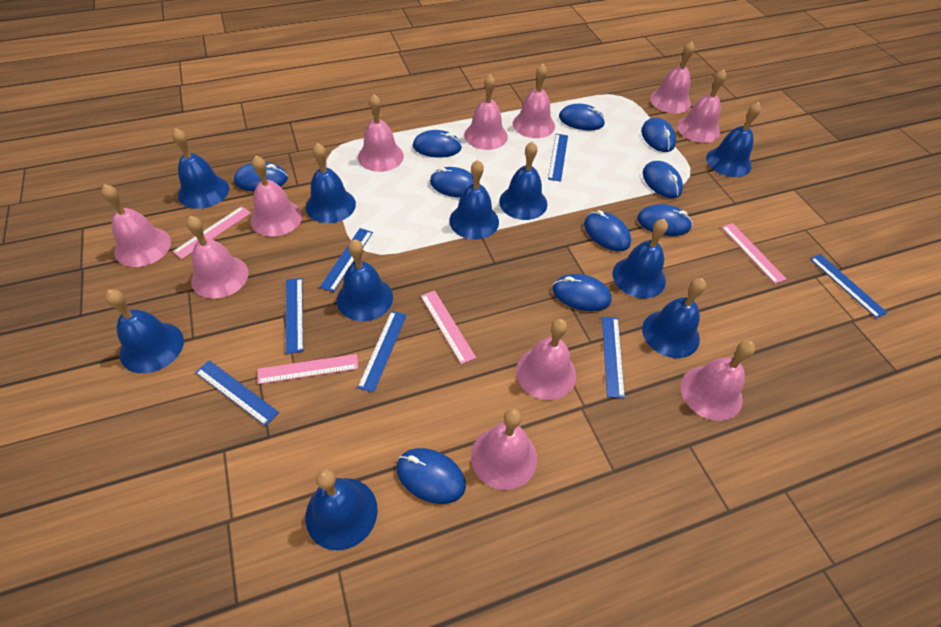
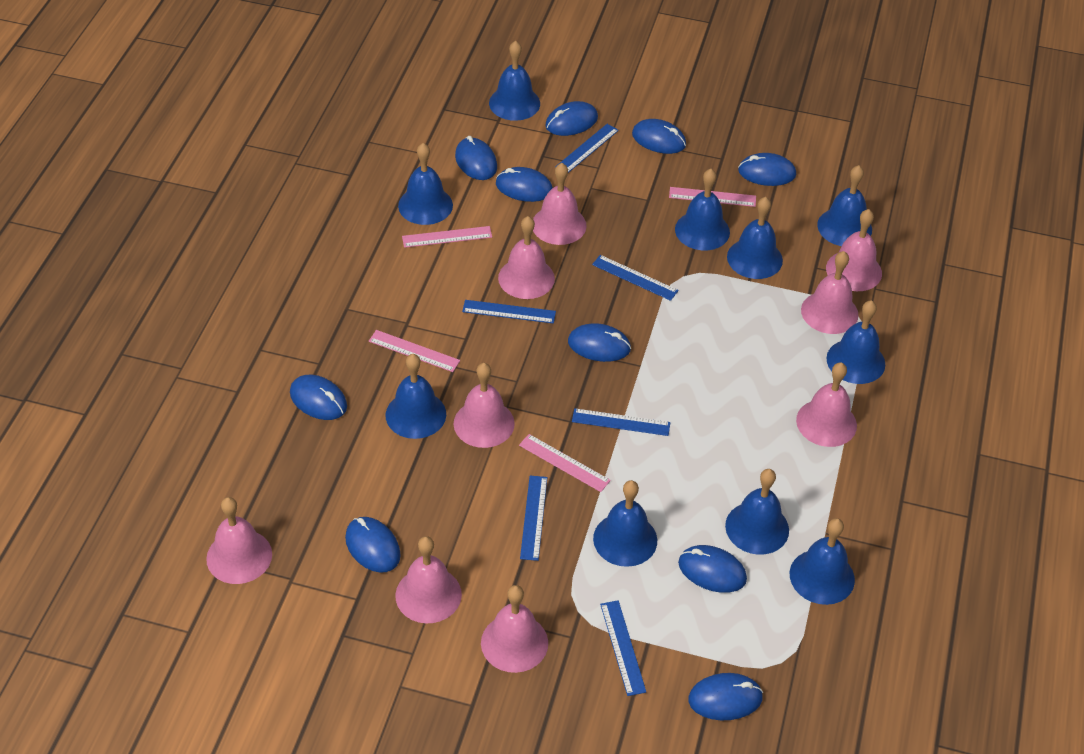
blue ruler: 7 -> 6
pink bell: 11 -> 9

